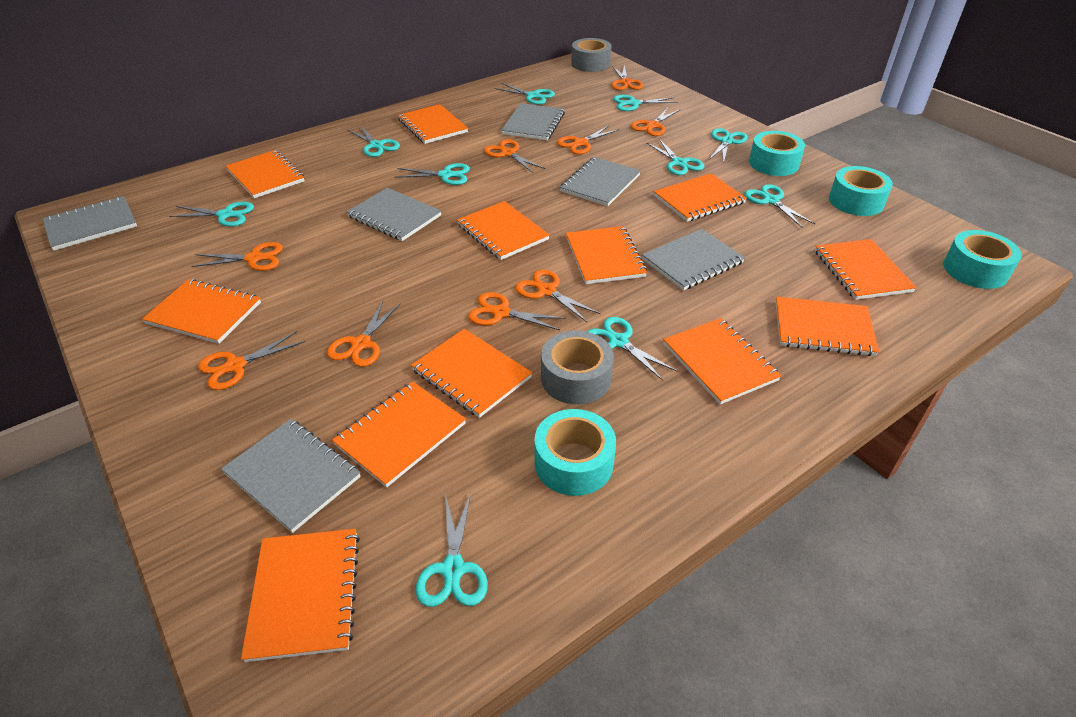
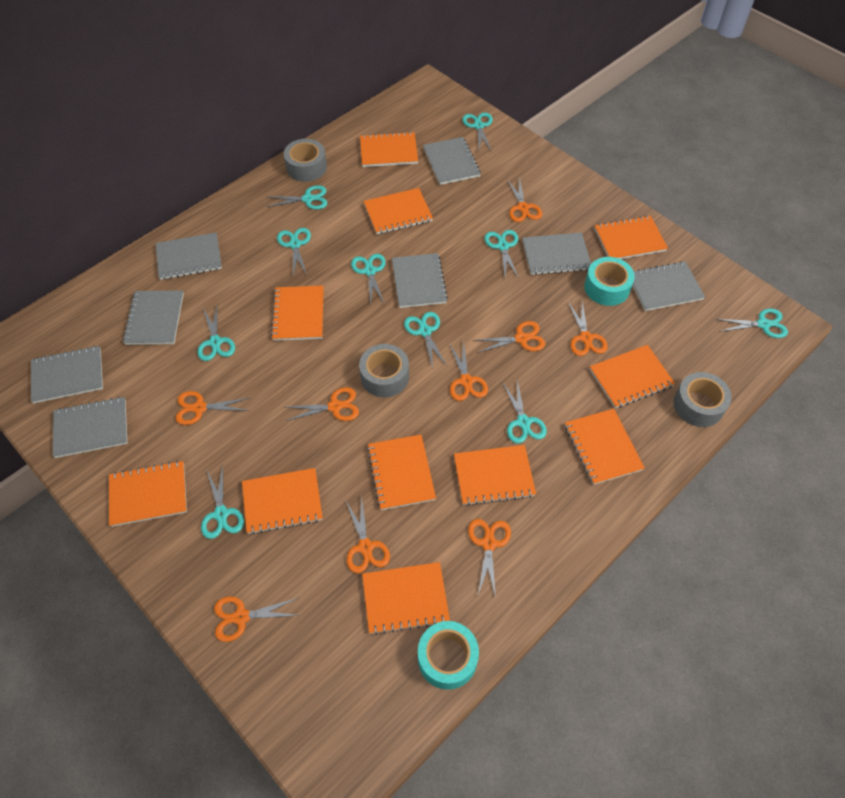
grey notebook: 6 -> 8
grey tape: 2 -> 3
orange notebook: 12 -> 11
turquoise tape: 4 -> 2

